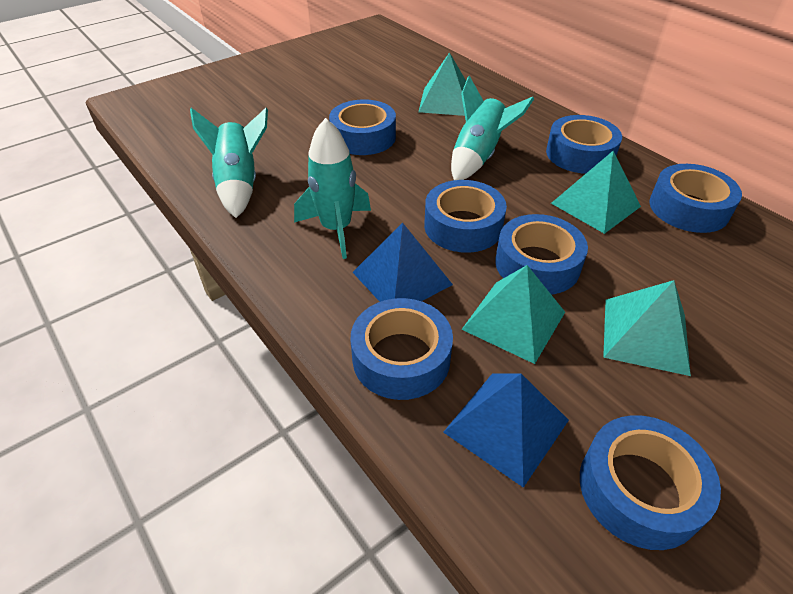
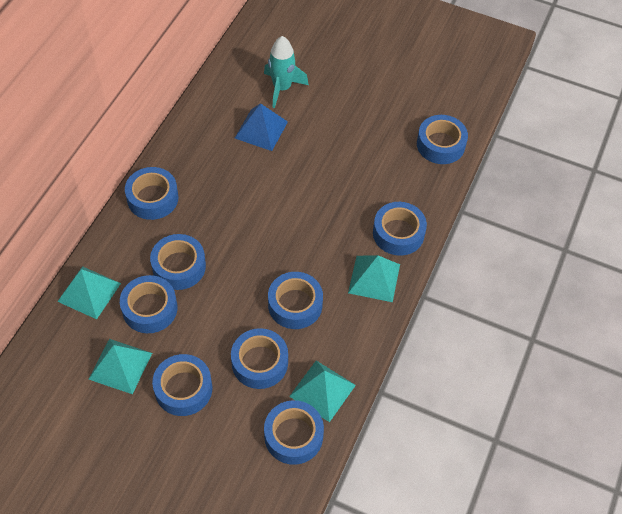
blue pyramid: 2 -> 1
blue tape: 7 -> 9
turquoise rocket: 3 -> 1

